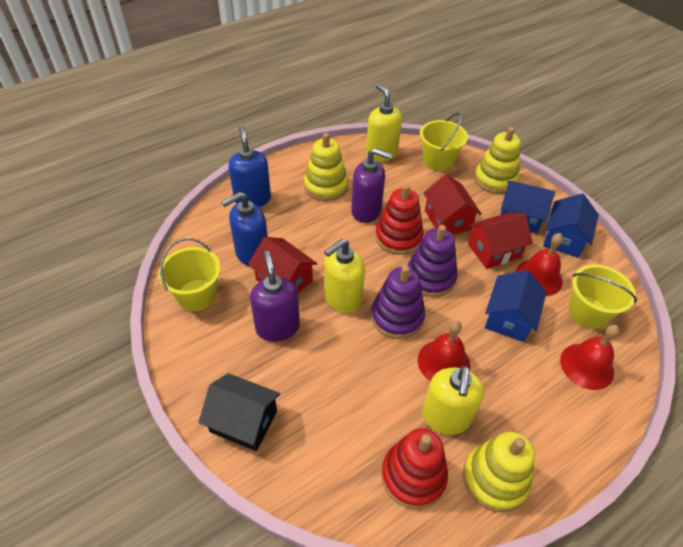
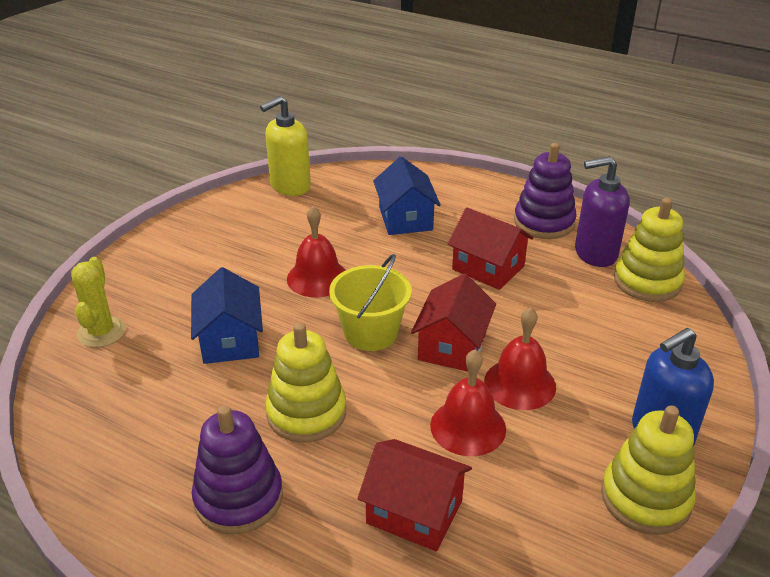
black house: 1 -> 0
blue house: 3 -> 2
blue soap dispenser: 2 -> 1
purple soap dispenser: 2 -> 1
red stacking toy: 2 -> 0
yellow bucket: 3 -> 1
yellow cactus: 0 -> 1
yellow soap dispenser: 3 -> 1

